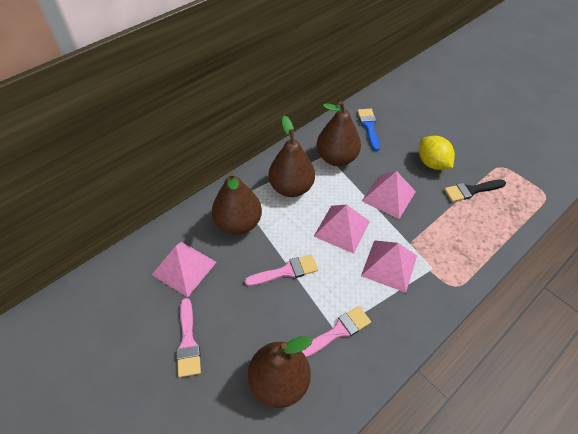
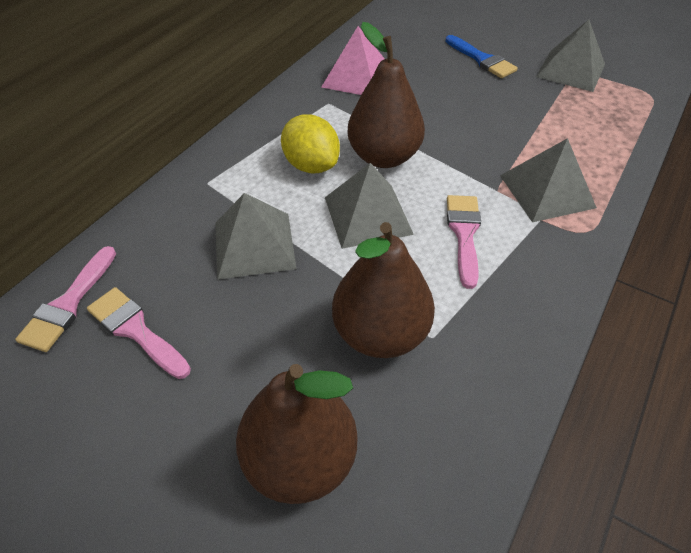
black brush: 1 -> 0
brown pear: 4 -> 3
grey pyramid: 0 -> 4
pink pyramid: 4 -> 1

